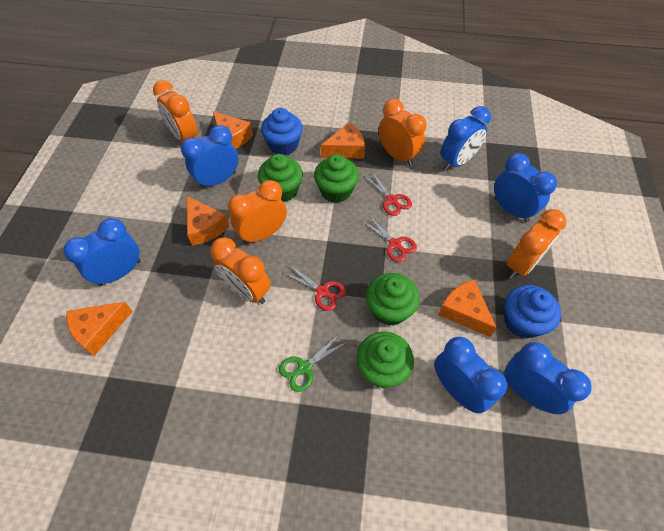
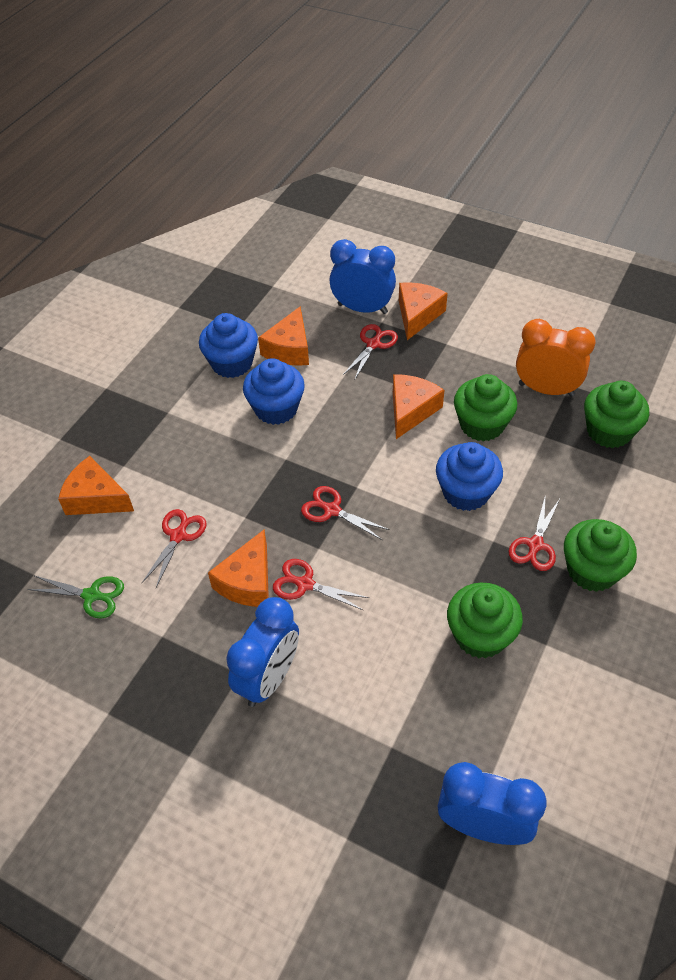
blue clock: 6 -> 3
blue cupcake: 2 -> 3
orange clock: 5 -> 1
red scissors: 3 -> 5

